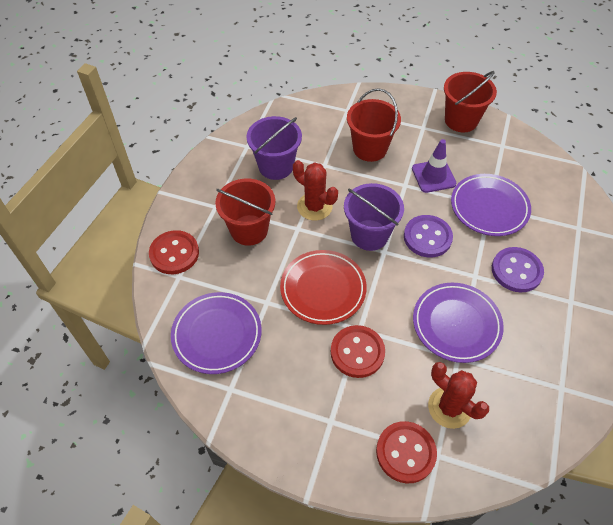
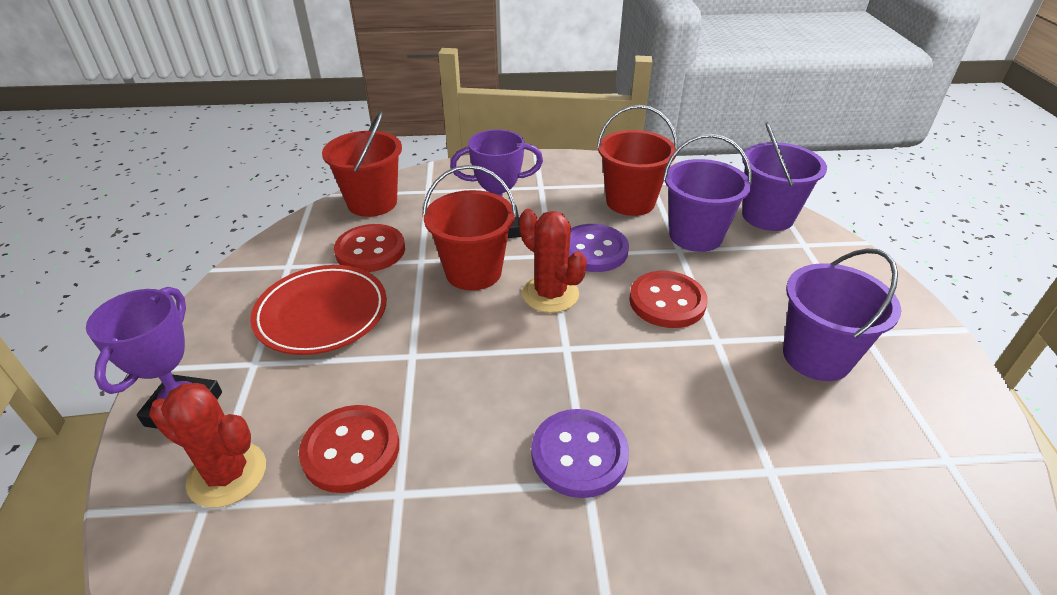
purple bucket: 2 -> 3
purple plate: 3 -> 0
purple traffic cone: 1 -> 0
purple trophy: 0 -> 2

